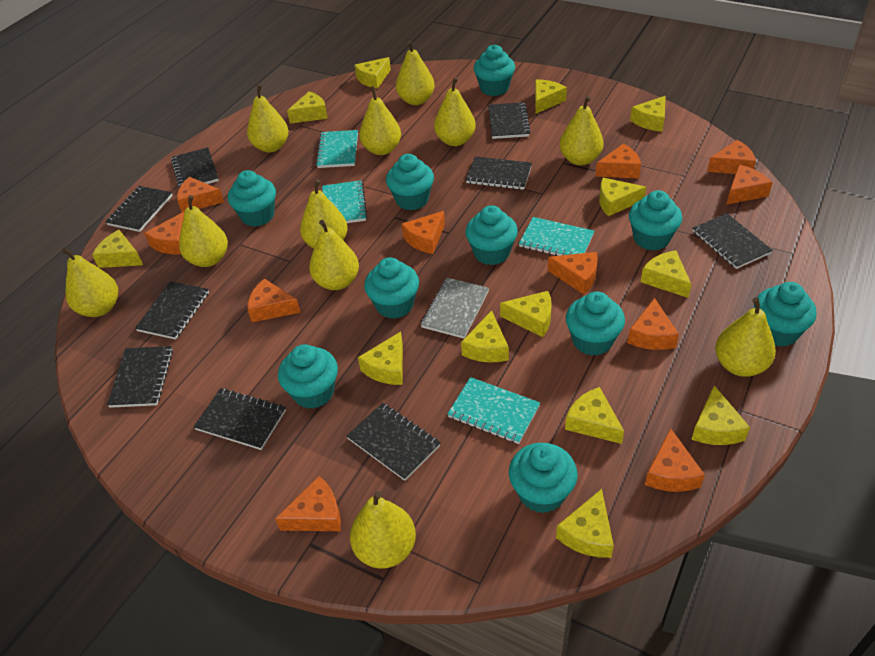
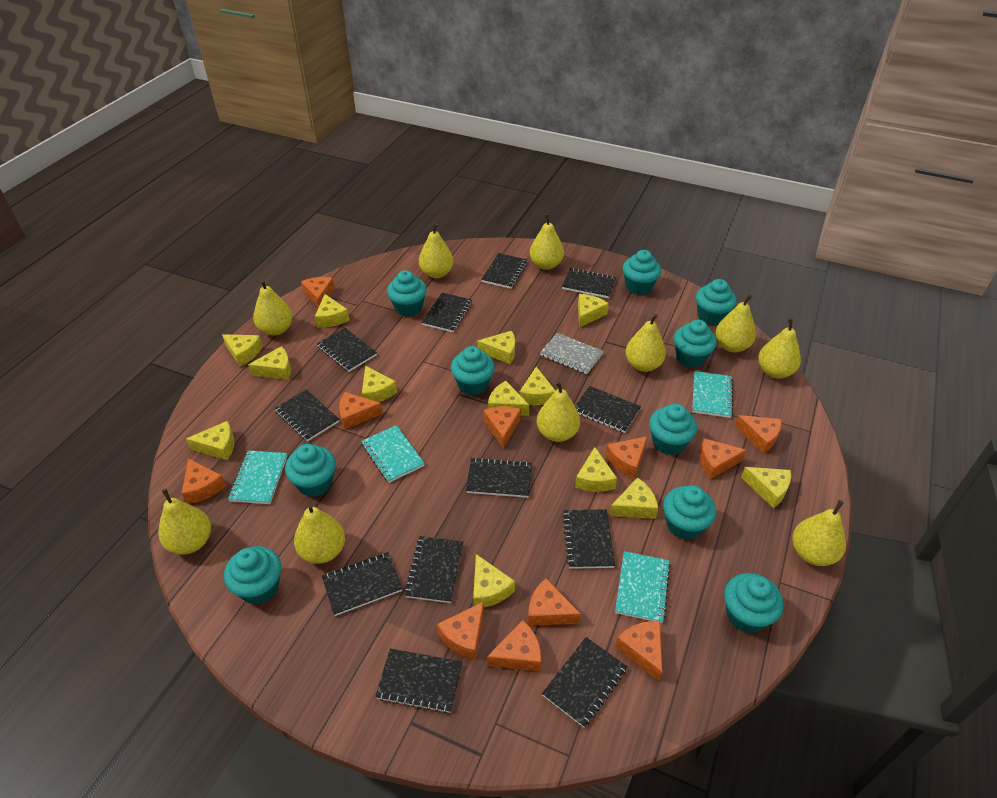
black notebook: 9 -> 12
yellow pear: 11 -> 10

